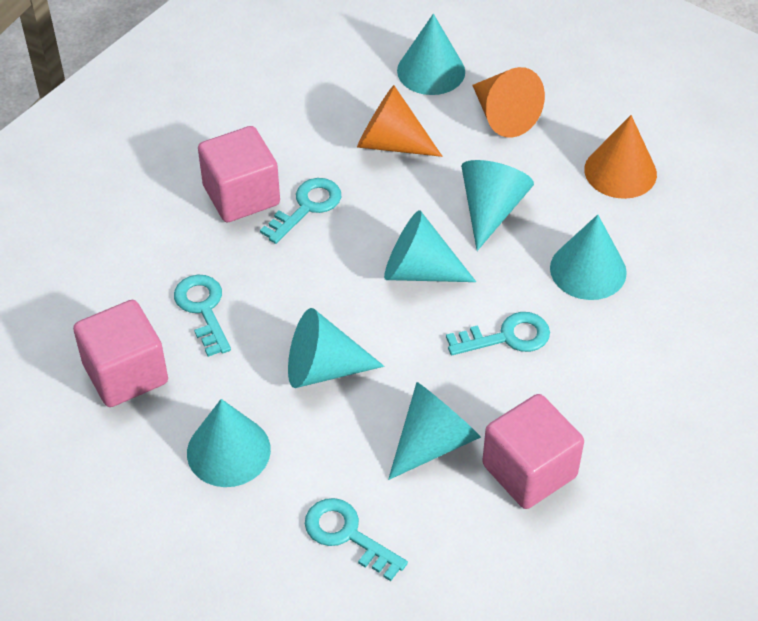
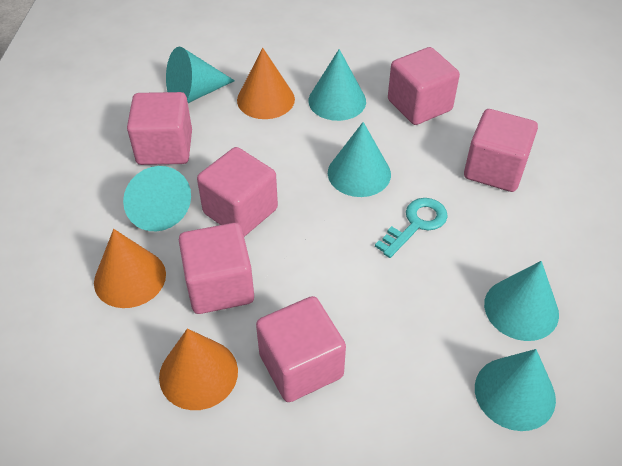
pink cube: 3 -> 6
turquoise cone: 7 -> 6
turquoise key: 4 -> 1

